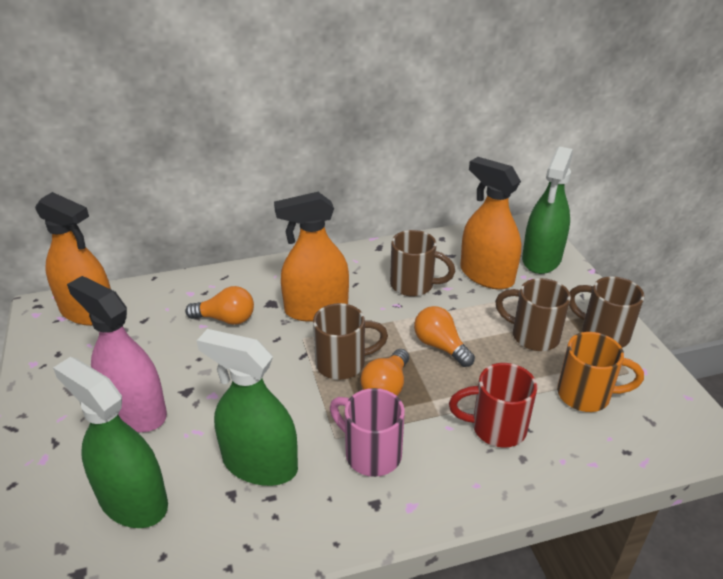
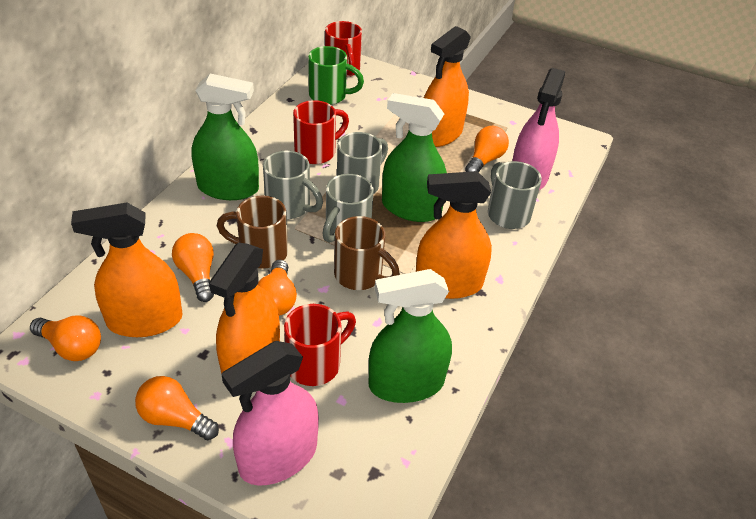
brown mug: 4 -> 2
green mug: 0 -> 1
grey mug: 0 -> 4
orange light bulb: 3 -> 5
orange mug: 1 -> 0
orange spray bottle: 3 -> 4
pink mug: 1 -> 0
pink spray bottle: 1 -> 2
red mug: 1 -> 3

